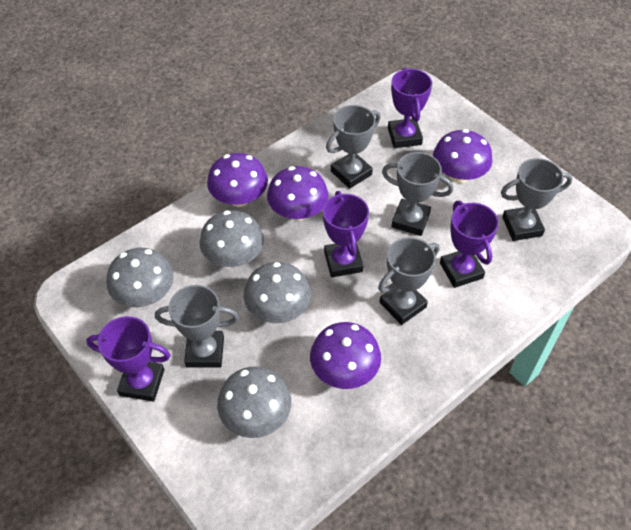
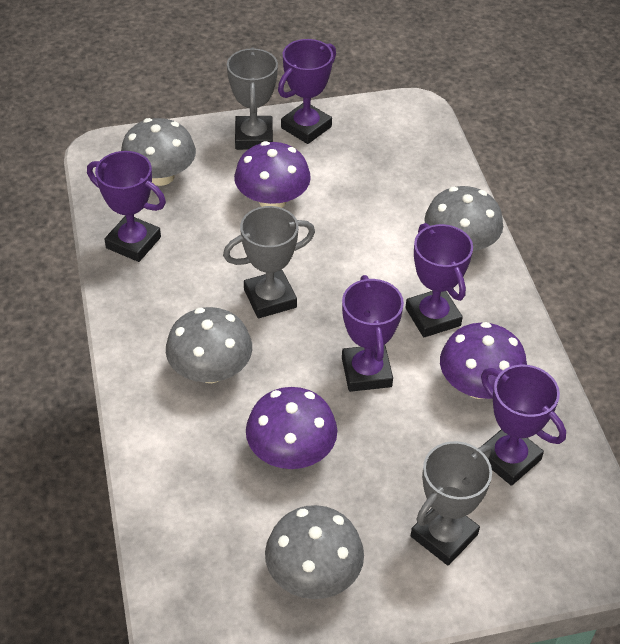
grey trophy: 5 -> 3
purple mushroom: 4 -> 3
purple trophy: 4 -> 5

